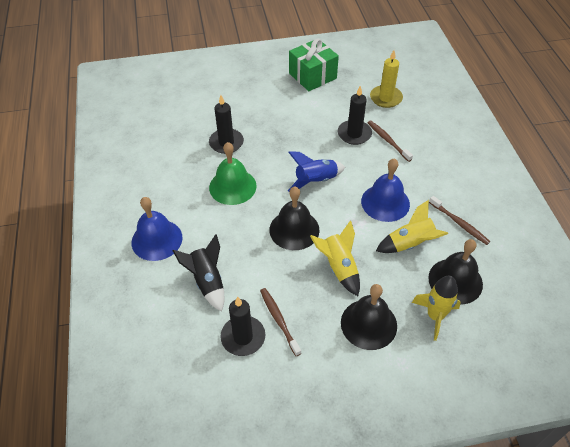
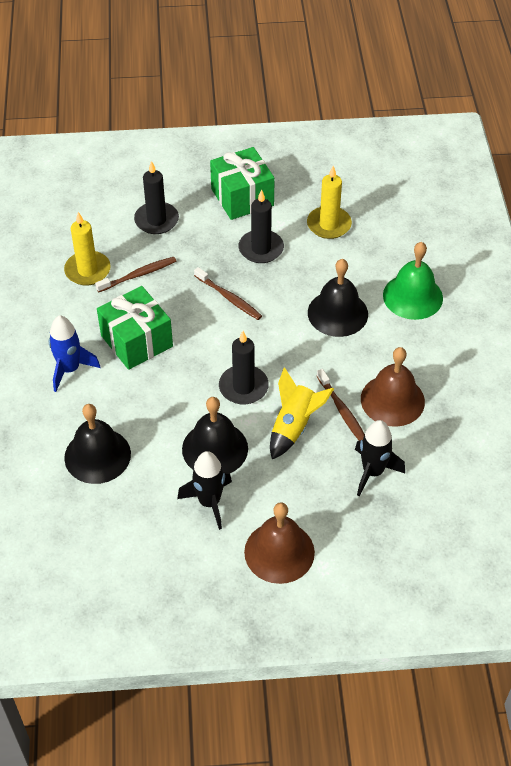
black rocket: 1 -> 2
blue bell: 2 -> 0
brown bell: 0 -> 2
green gift: 1 -> 2
yellow candle: 1 -> 2
yellow rocket: 3 -> 1

